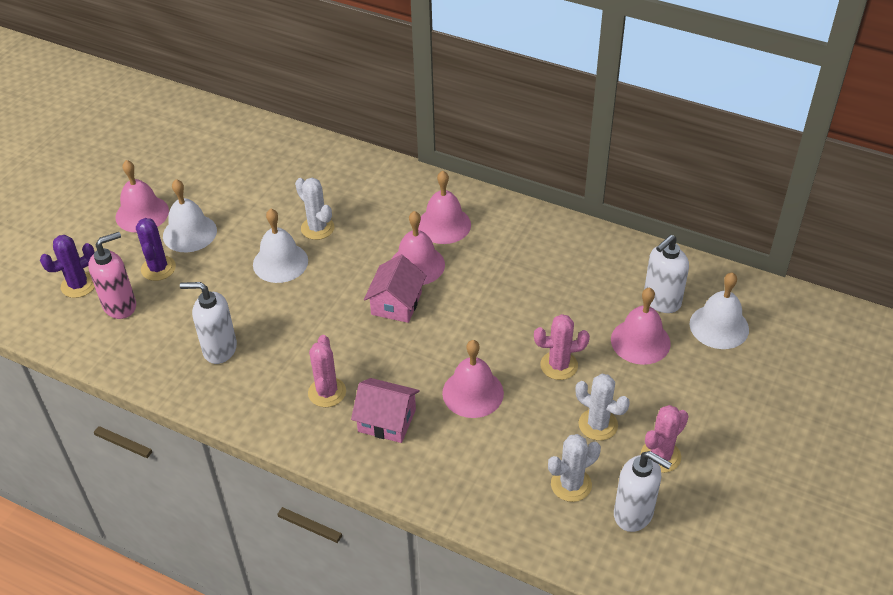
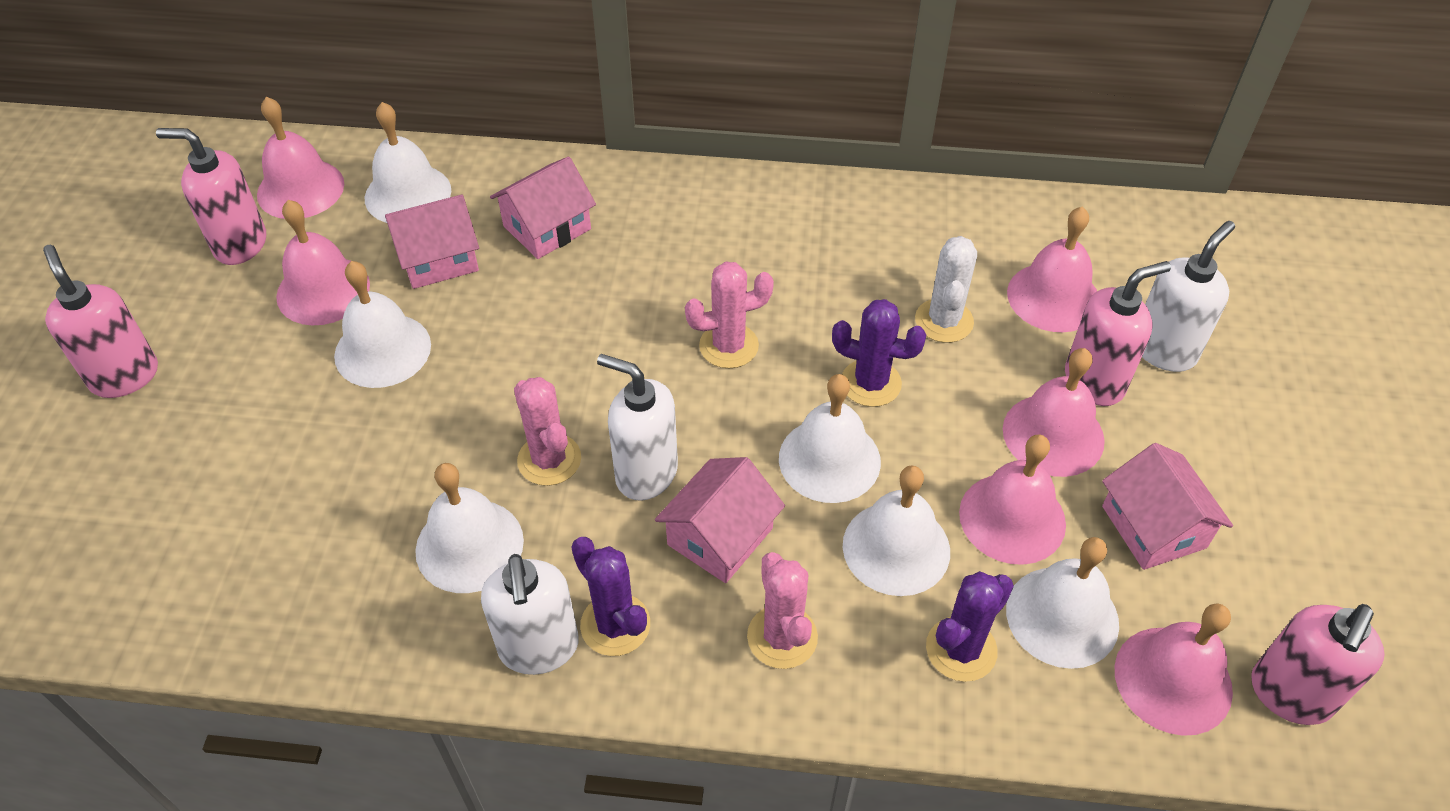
pink bell: 5 -> 6
pink house: 2 -> 4
pink soap dispenser: 1 -> 4
purple cactus: 2 -> 3
white bell: 3 -> 6
white cactus: 3 -> 1

